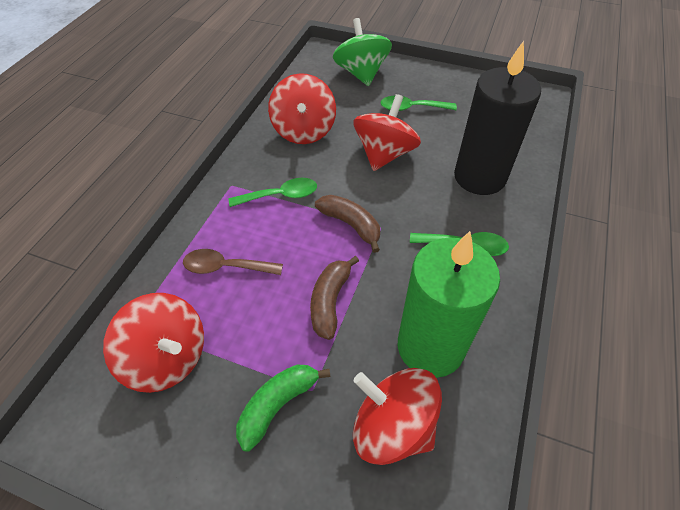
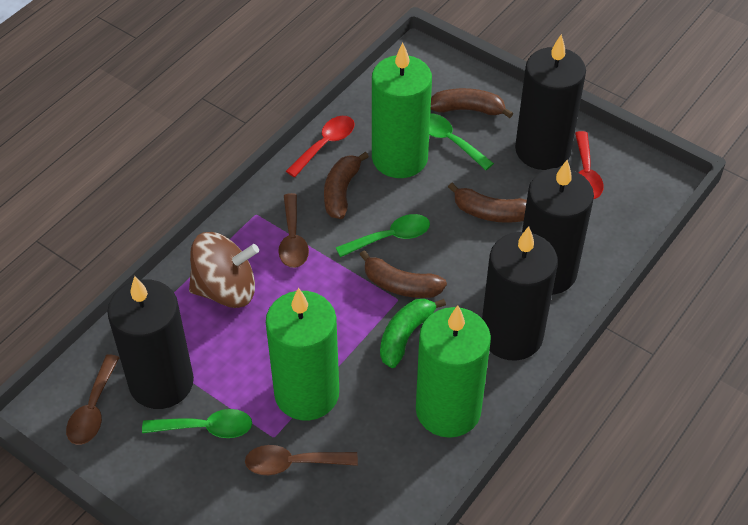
black candle: 1 -> 4
brown banana: 2 -> 4
brown spinning top: 0 -> 1
brown spoon: 1 -> 3
green candle: 1 -> 3
green spinning top: 1 -> 0
red spinning top: 4 -> 0
red spoon: 0 -> 2

